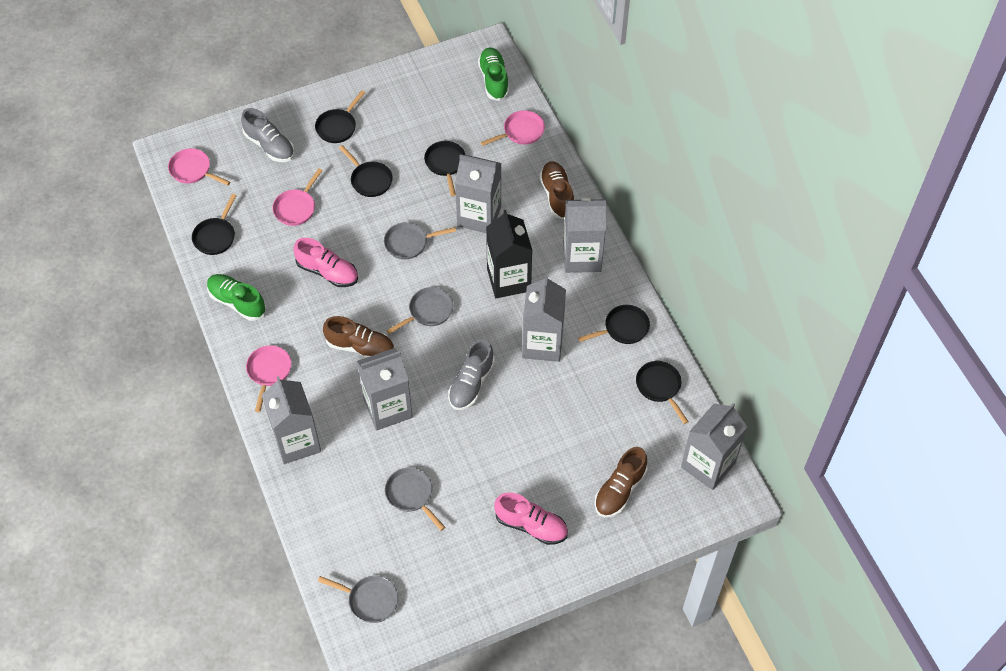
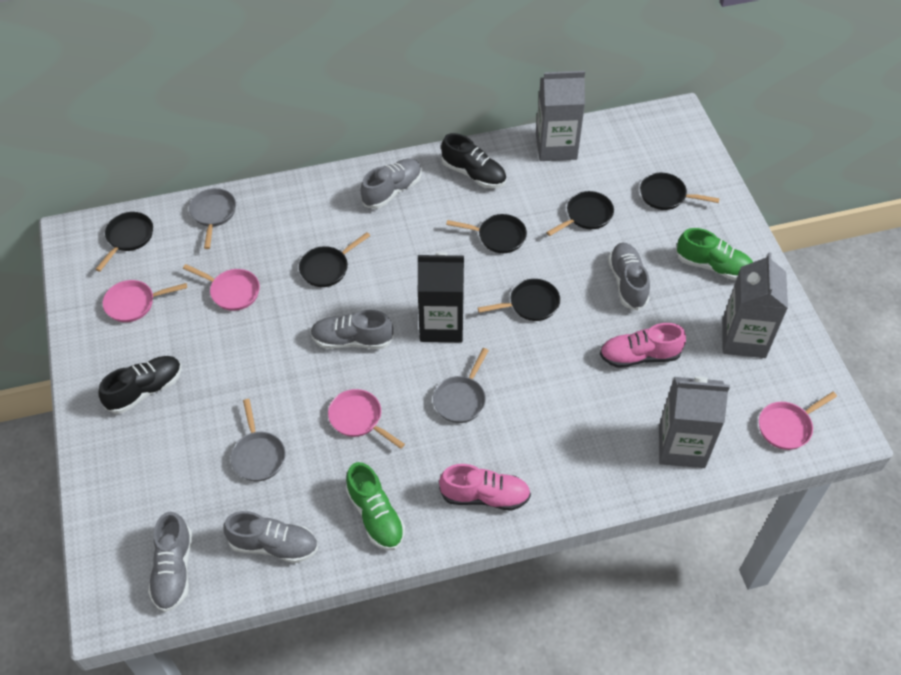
black shoe: 0 -> 2
brown shoe: 3 -> 0
grey carton: 6 -> 3
grey pan: 4 -> 3
grey shoe: 2 -> 5

